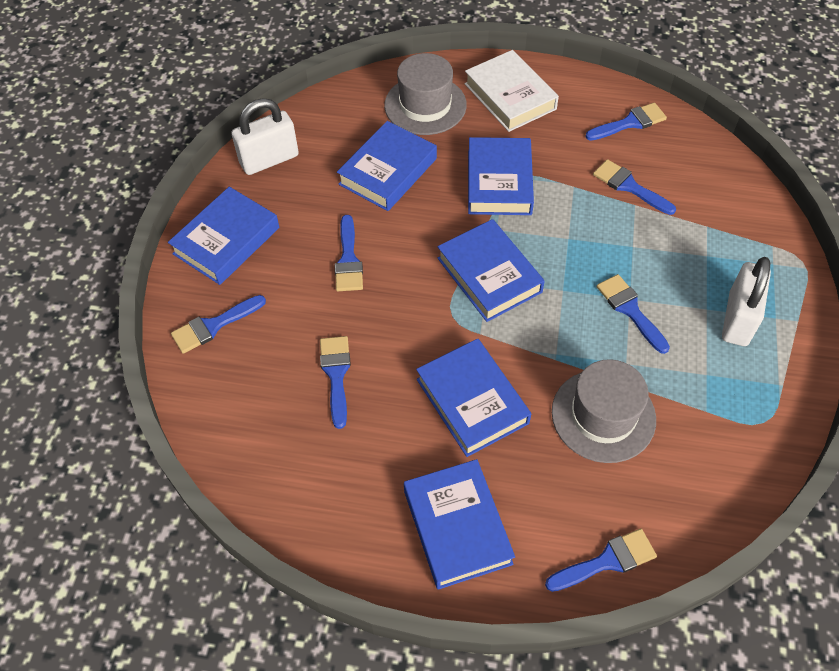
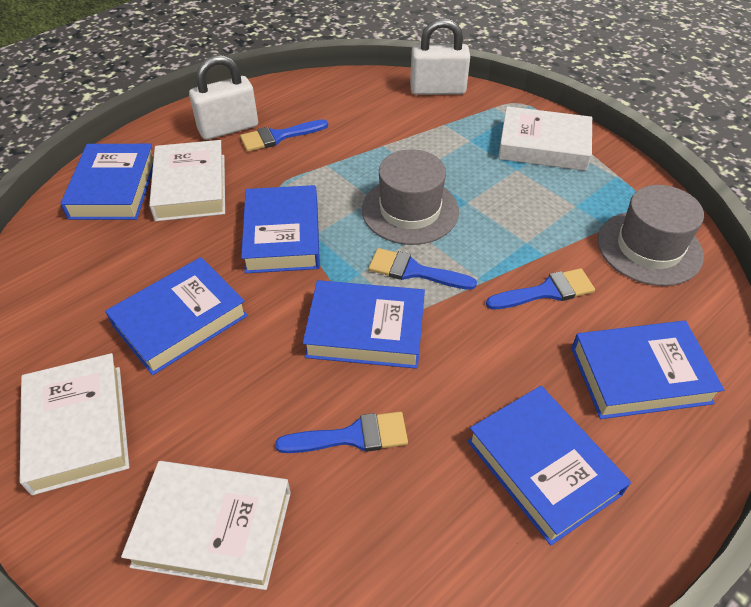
blue brush: 7 -> 4
white book: 1 -> 4

